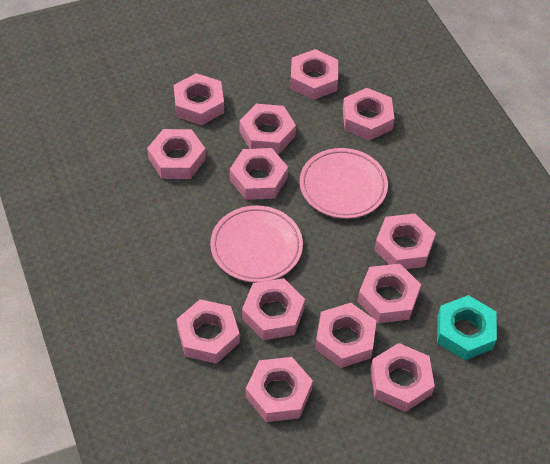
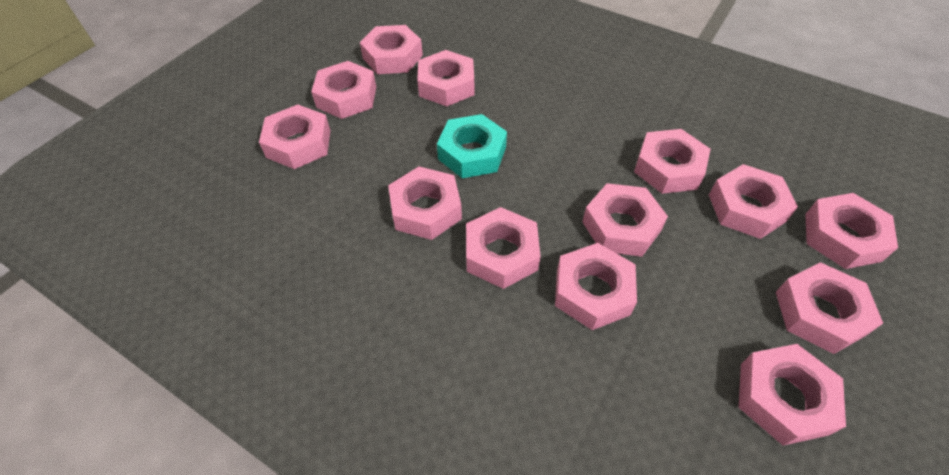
pink plate: 2 -> 0

